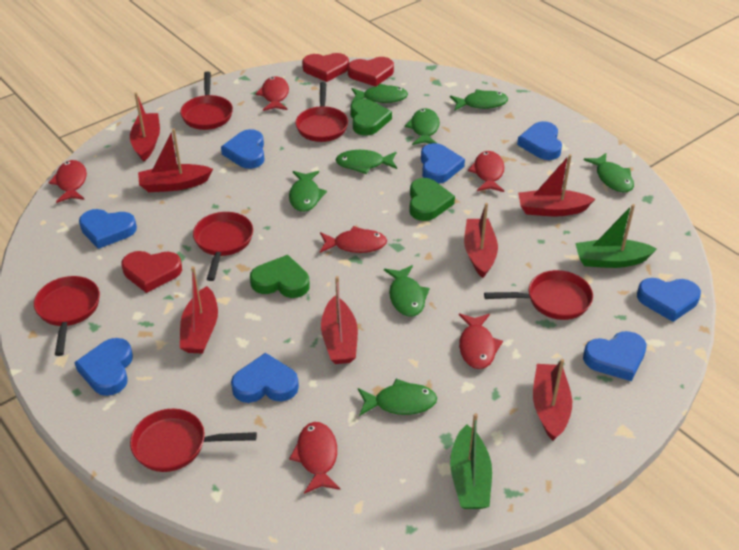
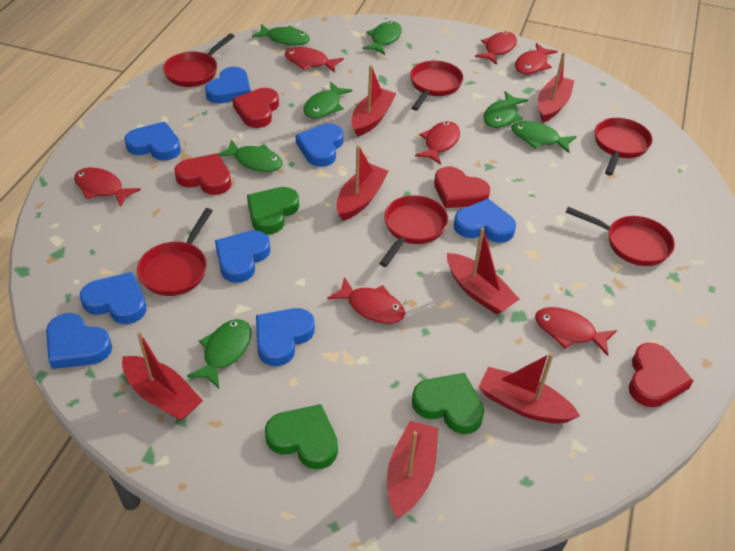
green boat: 2 -> 0
green fish: 8 -> 7
red fish: 6 -> 7
red heart: 3 -> 4

